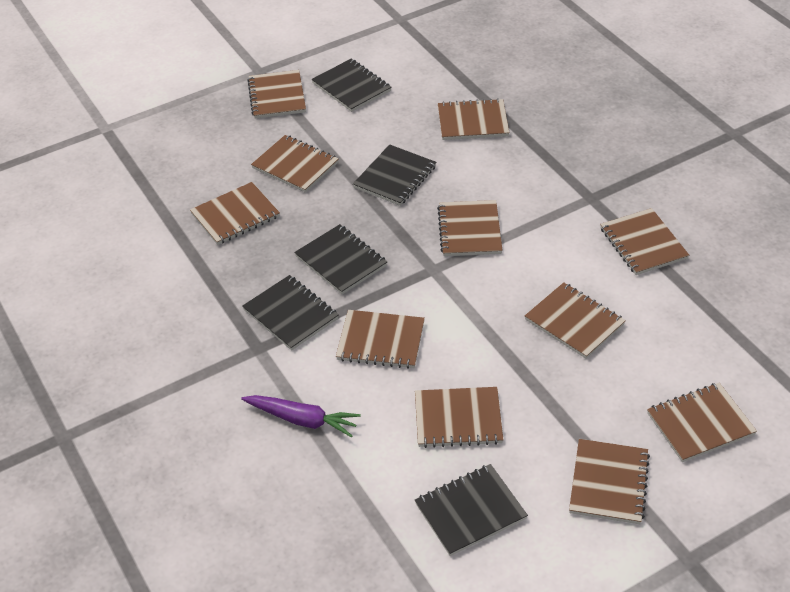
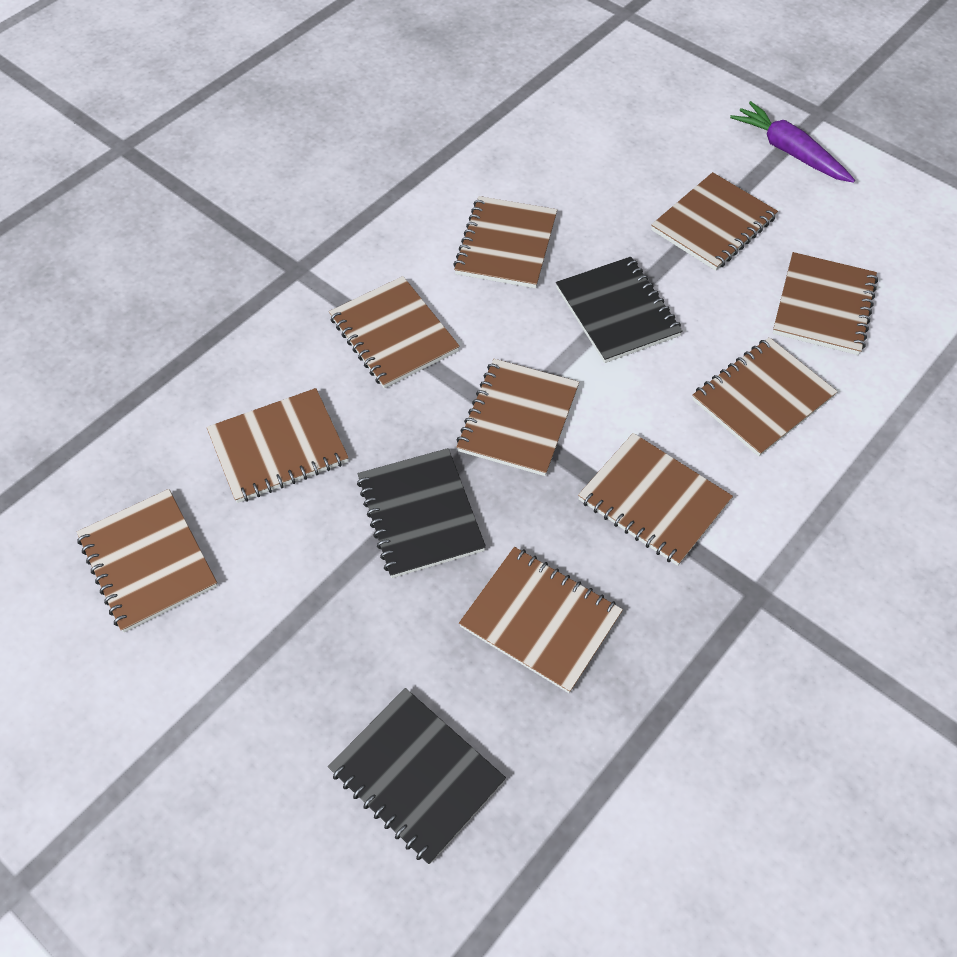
black notebook: 5 -> 3
brown notebook: 11 -> 10

